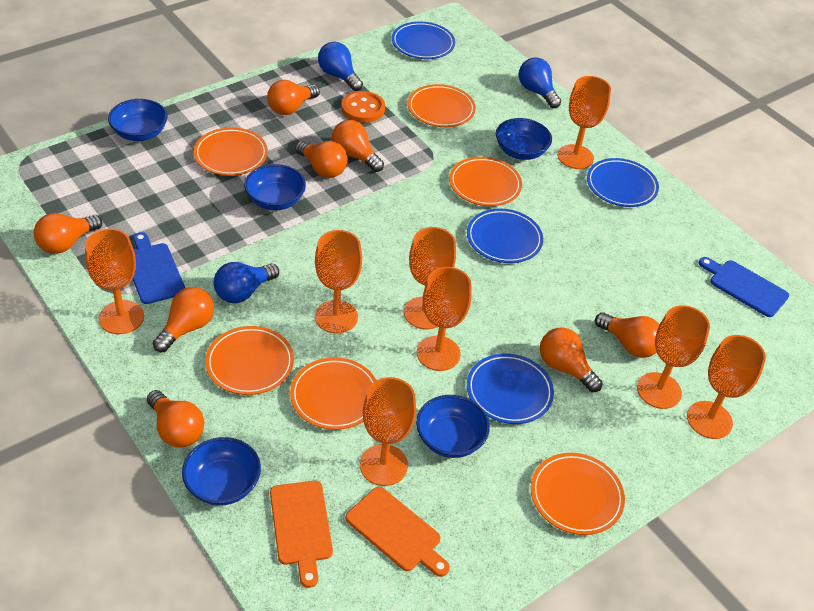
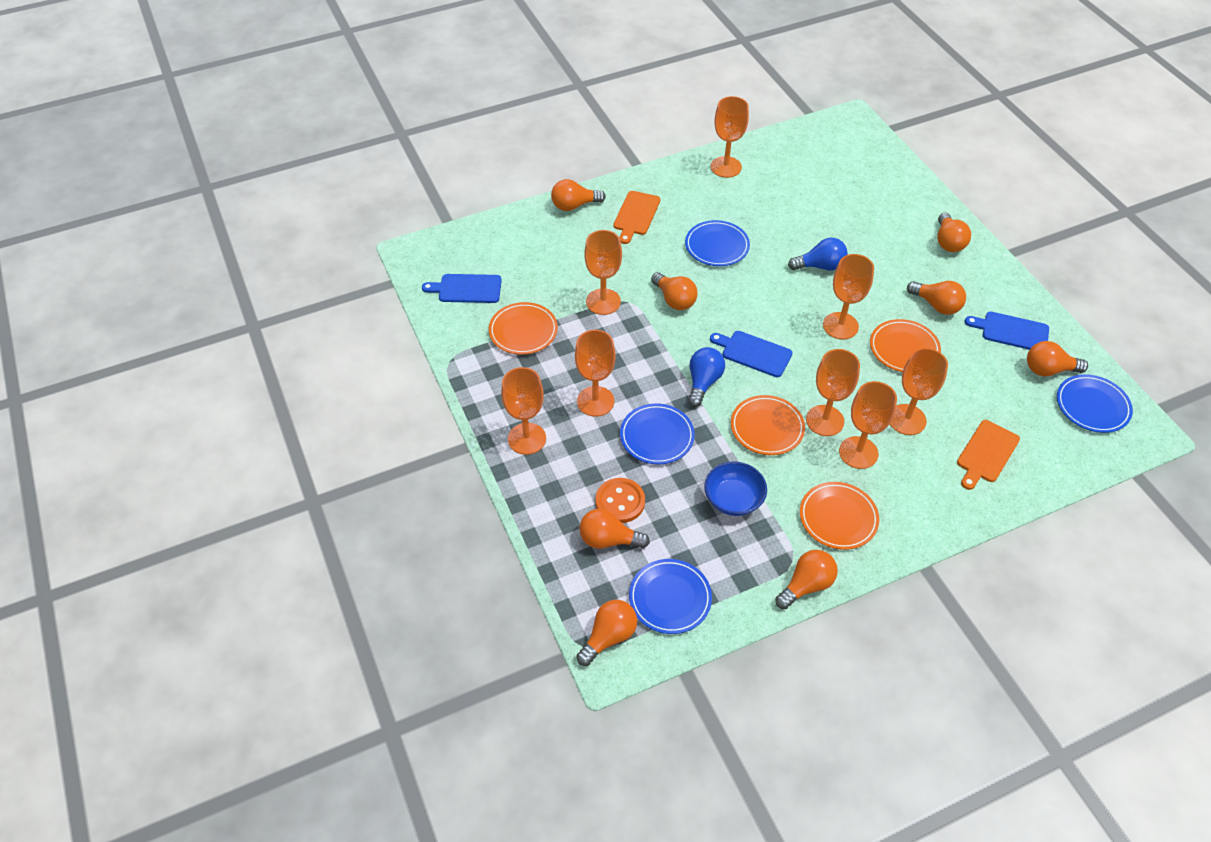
blue bowl: 5 -> 1
blue cutting board: 2 -> 3
blue light bulb: 3 -> 2
orange plate: 6 -> 4

